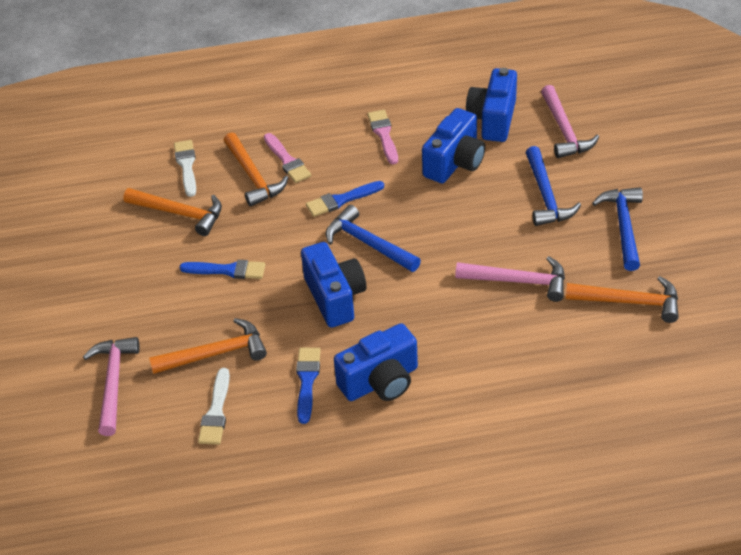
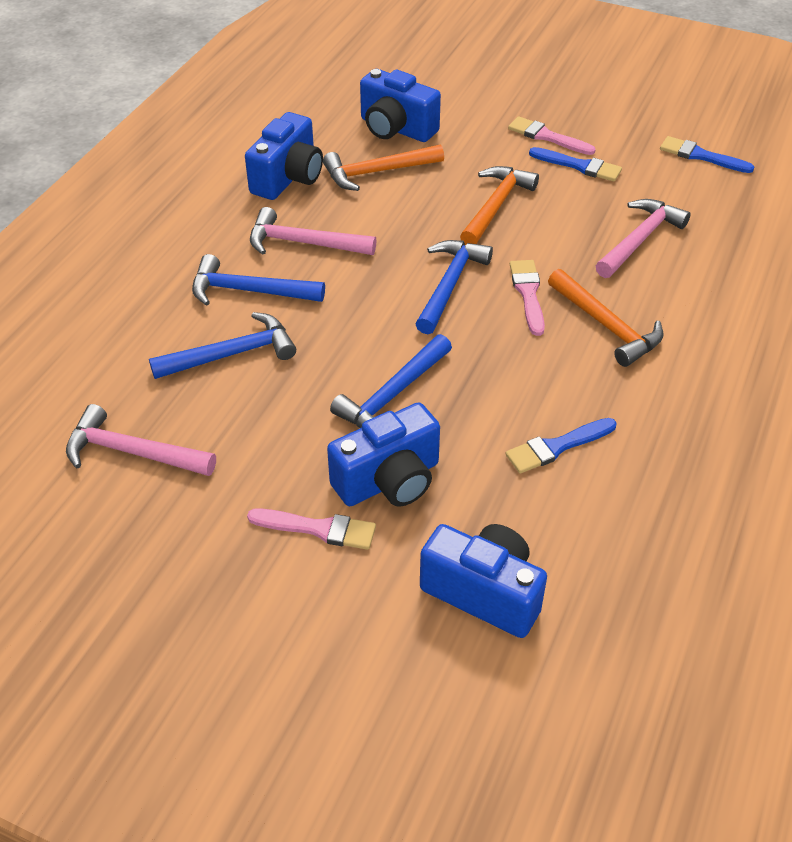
blue hammer: 3 -> 4
orange hammer: 4 -> 3
pink brush: 2 -> 3
white brush: 2 -> 0

